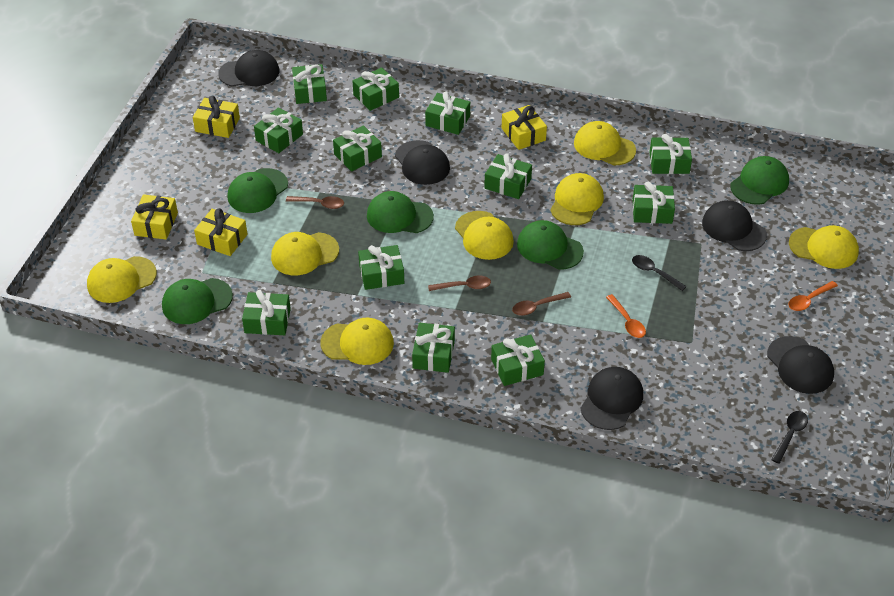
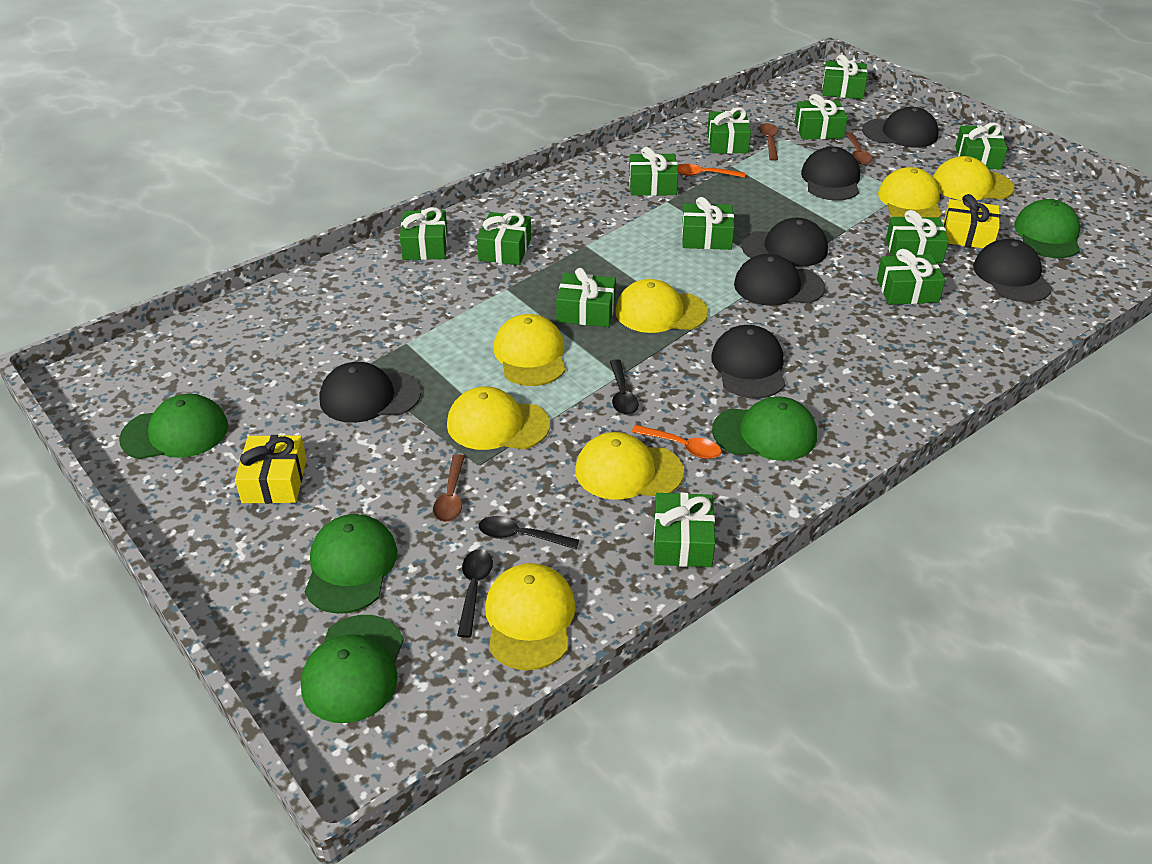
black cap: 5 -> 7
black spoon: 2 -> 3
yellow gift: 4 -> 2

